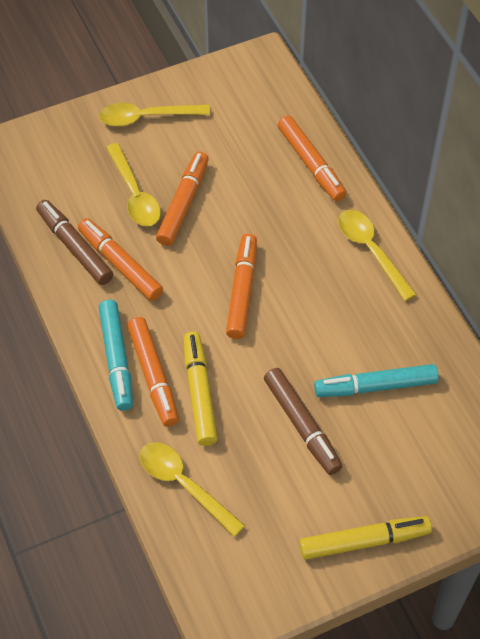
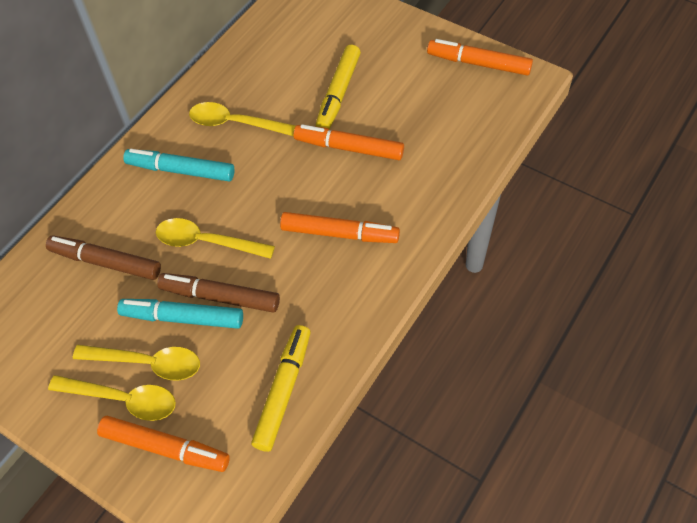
orange marker: 5 -> 4

